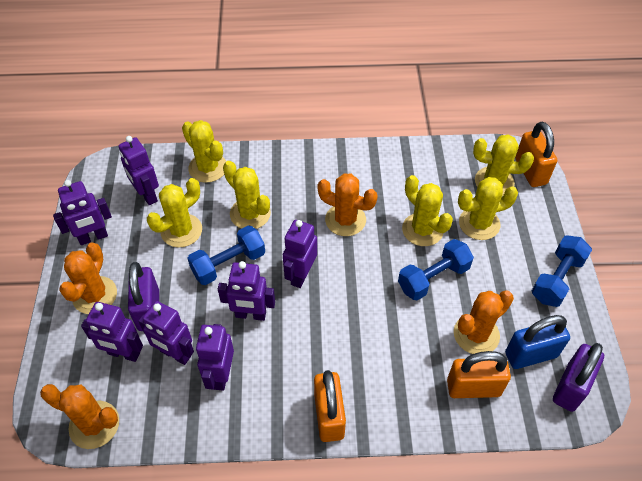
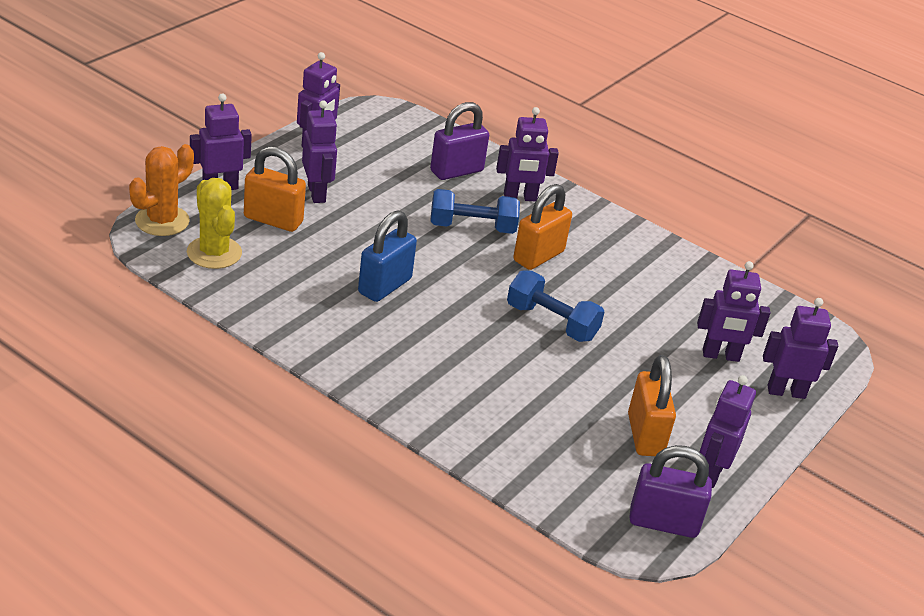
blue dumbbell: 3 -> 2
orange cactus: 4 -> 1
yellow cactus: 6 -> 1

